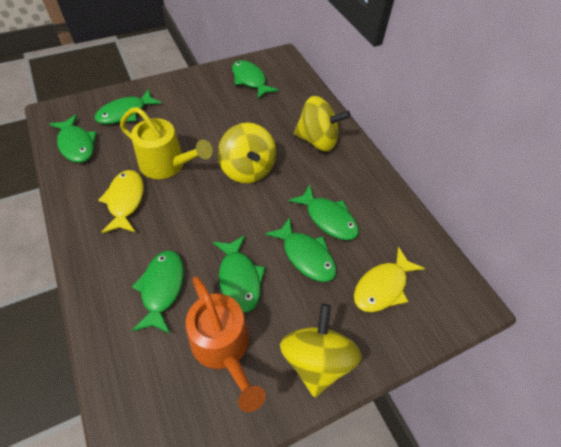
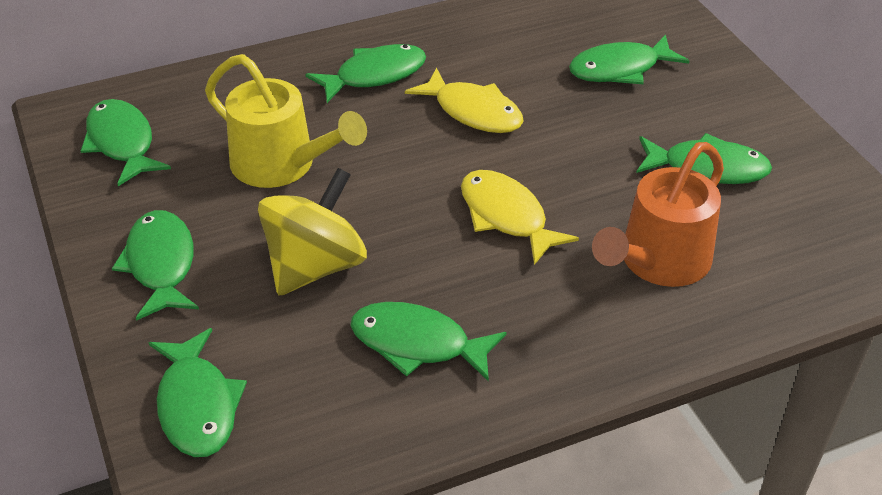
yellow spinning top: 3 -> 1

